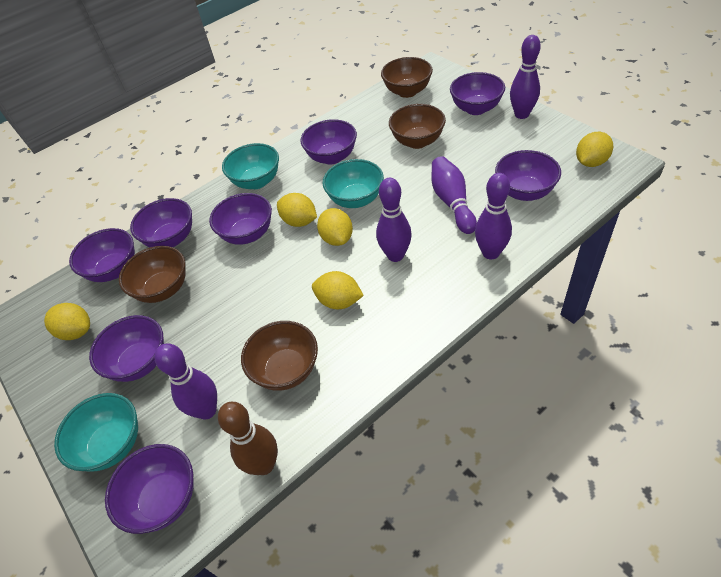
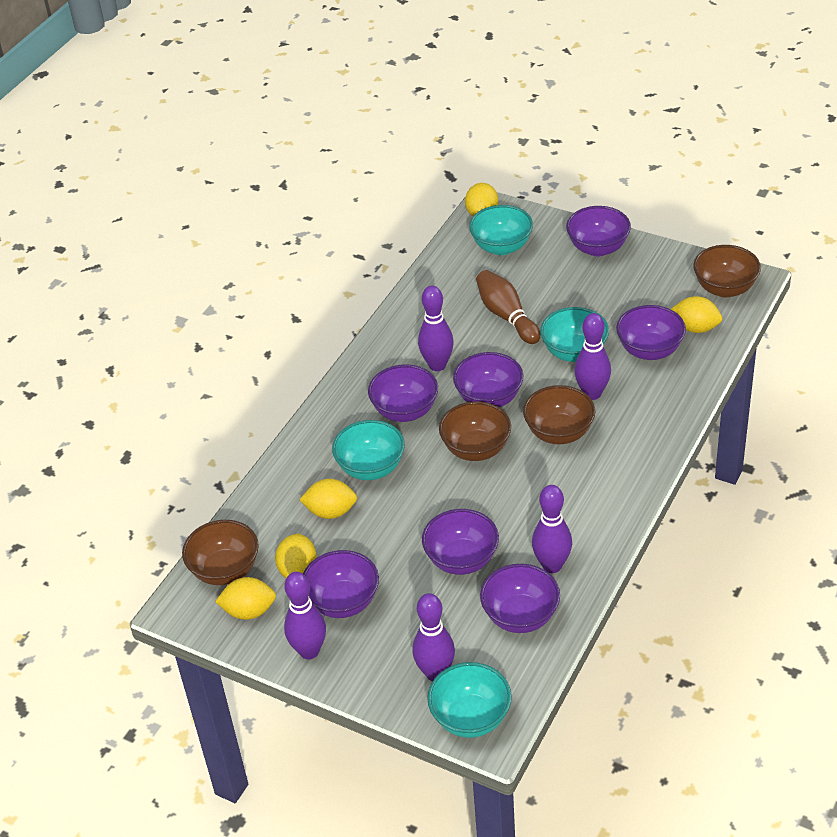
purple bowl: 8 -> 7
turquoise bowl: 3 -> 4

